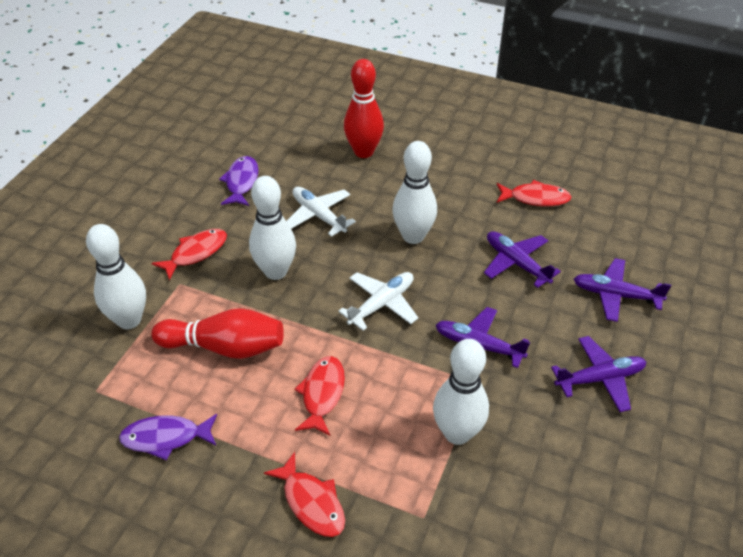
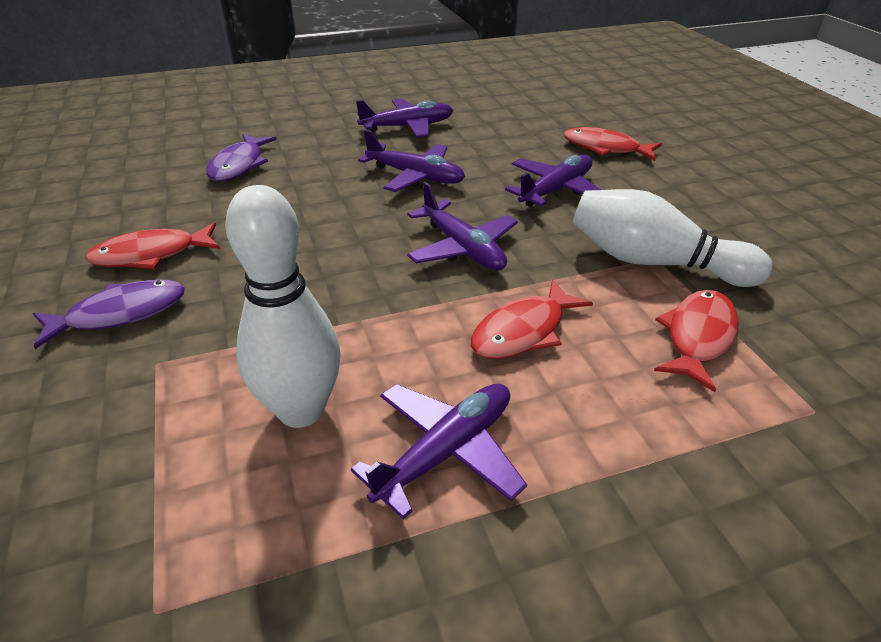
purple plane: 4 -> 5
red bowling pin: 2 -> 0
white bowling pin: 4 -> 2
white plane: 2 -> 0

